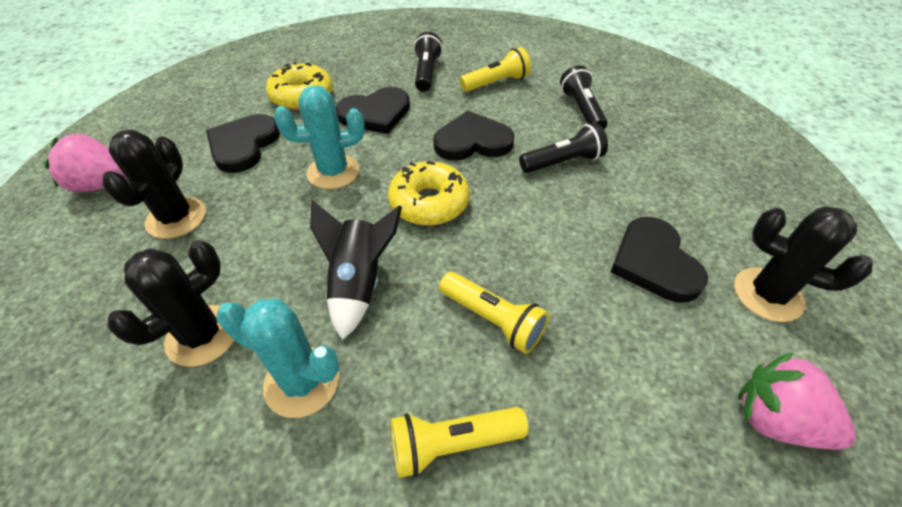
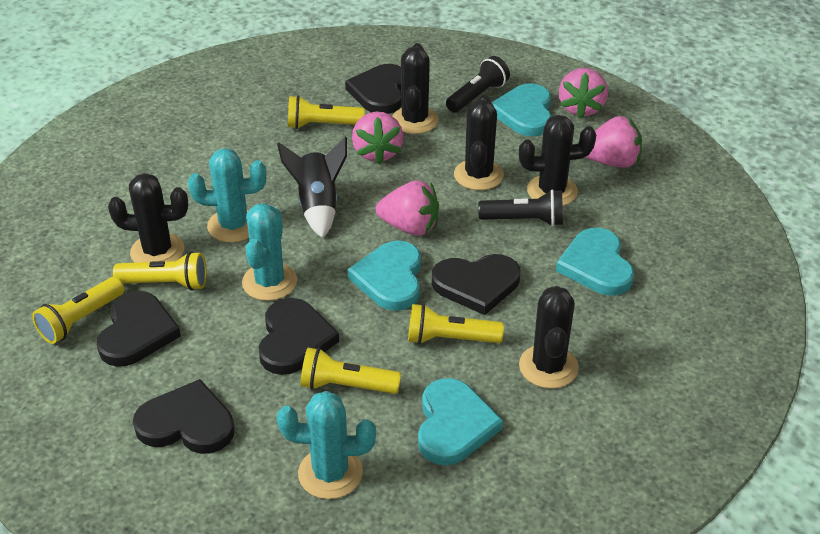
black cactus: 3 -> 5
black flashlight: 3 -> 2
black heart: 4 -> 5
pink strawberry: 2 -> 4
turquoise cactus: 2 -> 3
turquoise heart: 0 -> 4
yellow donut: 2 -> 0
yellow flashlight: 3 -> 5

